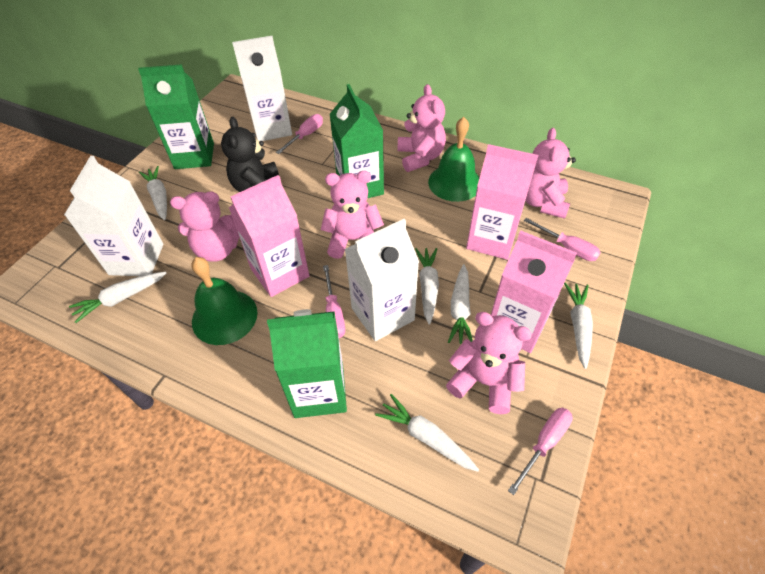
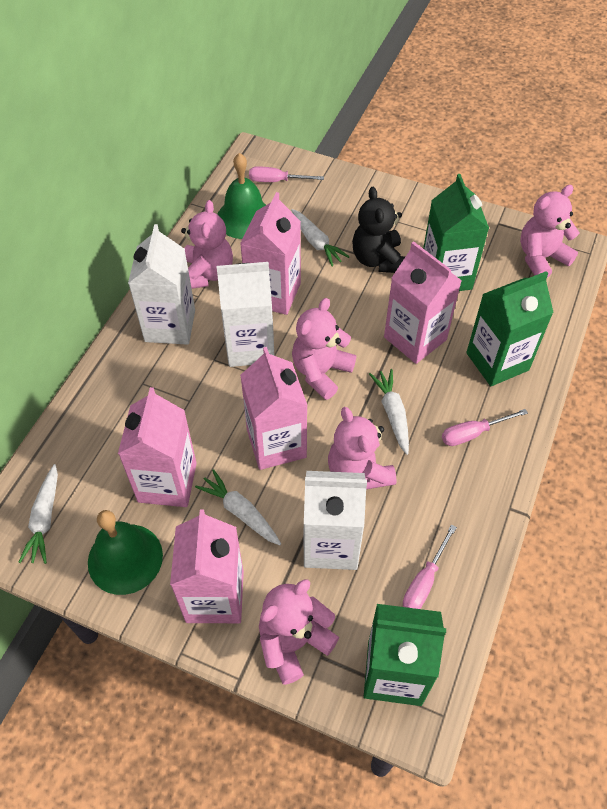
pink carton: 3 -> 5
pink screwdriver: 4 -> 3
white carrot: 6 -> 4

